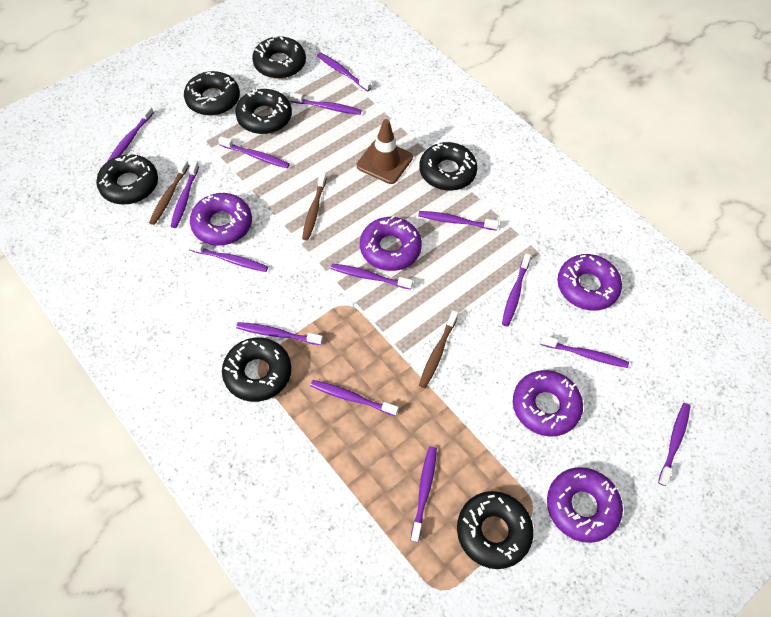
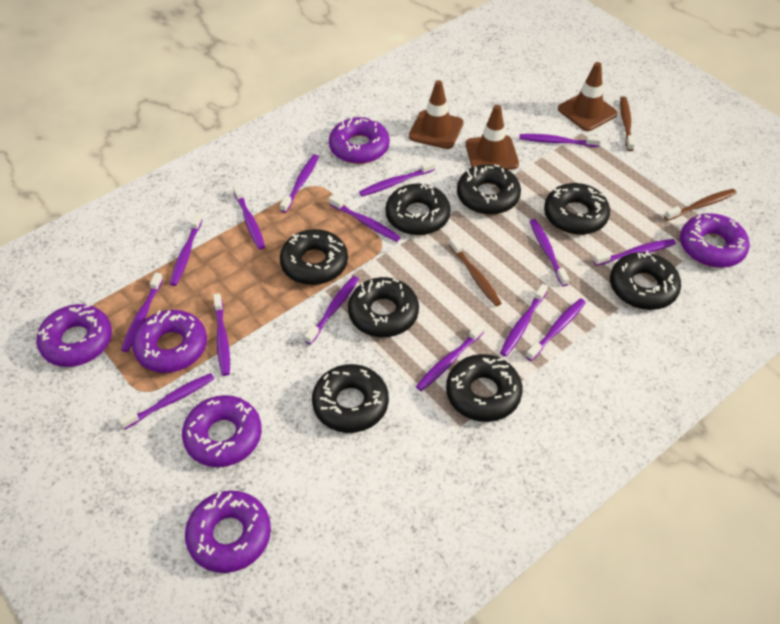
black donut: 7 -> 8
brown traffic cone: 1 -> 3
purple donut: 5 -> 6
purple toothbrush: 14 -> 15

